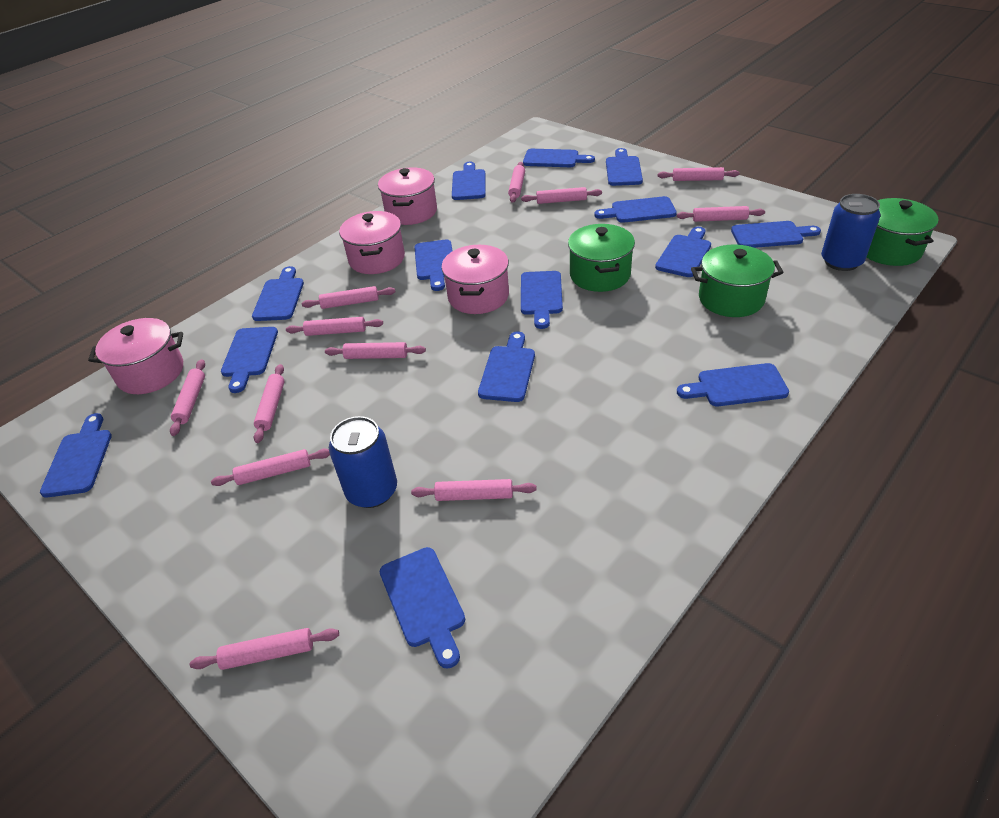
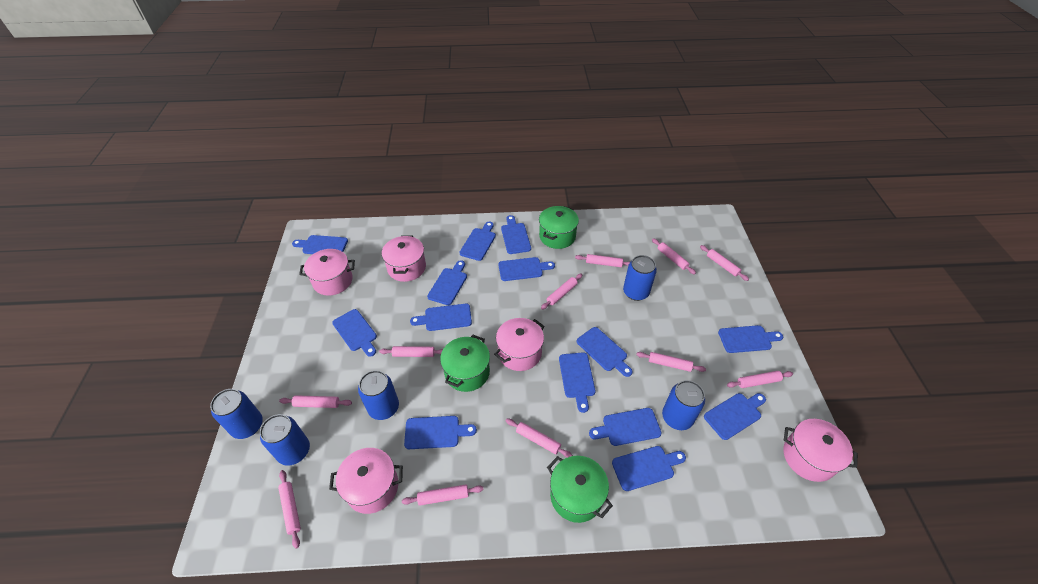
blue can: 2 -> 5
pink pot: 4 -> 5
pink rolling pin: 12 -> 11

